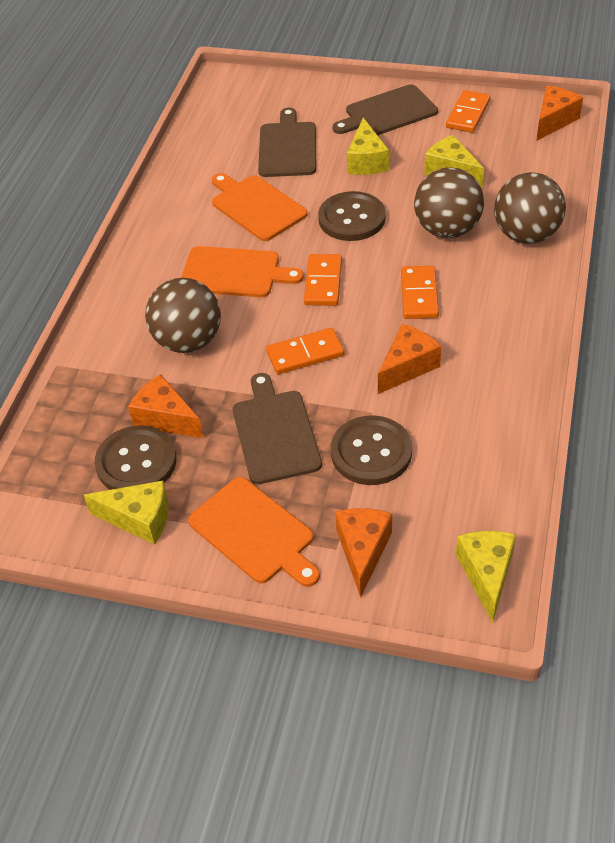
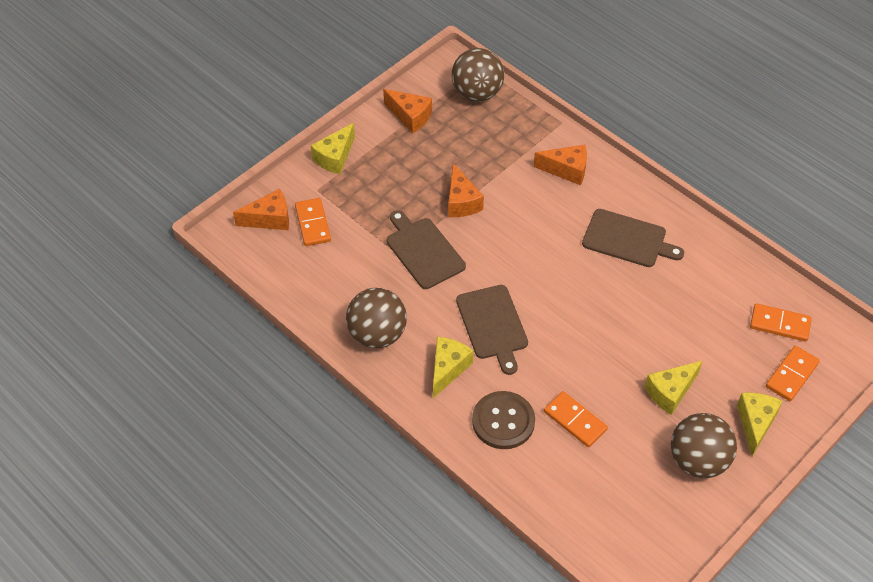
brown button: 3 -> 1
orange cutting board: 3 -> 0

